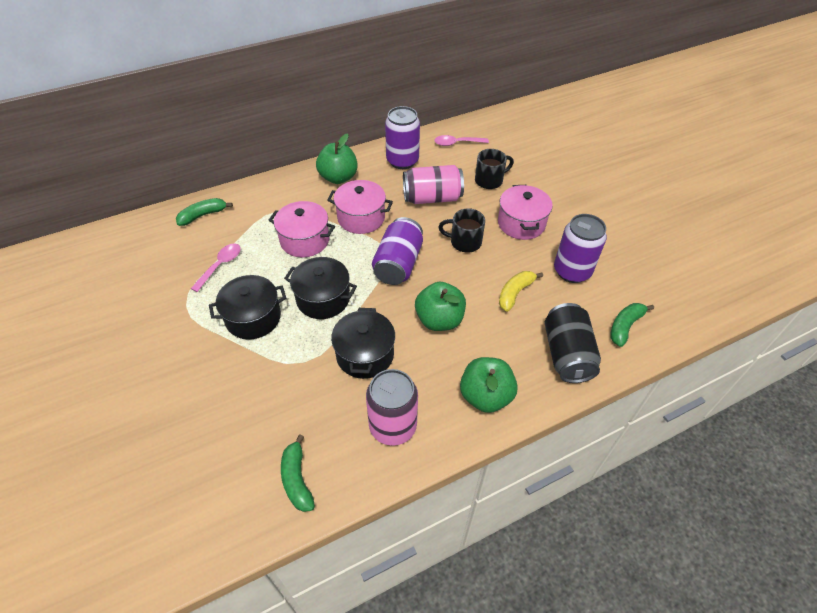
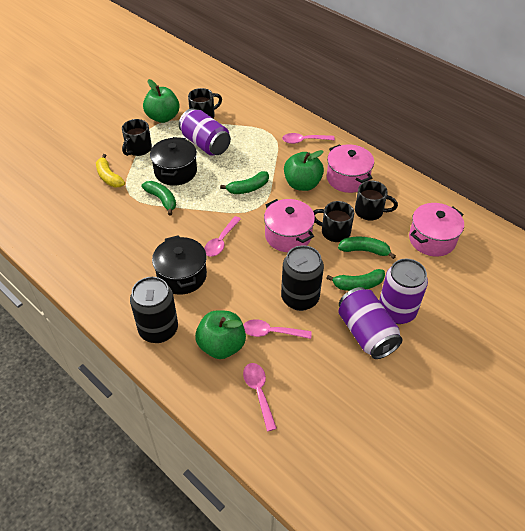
black can: 1 -> 2
black mug: 2 -> 4
black pot: 3 -> 2
green banana: 3 -> 4
pink can: 2 -> 0
pink spoon: 2 -> 4

